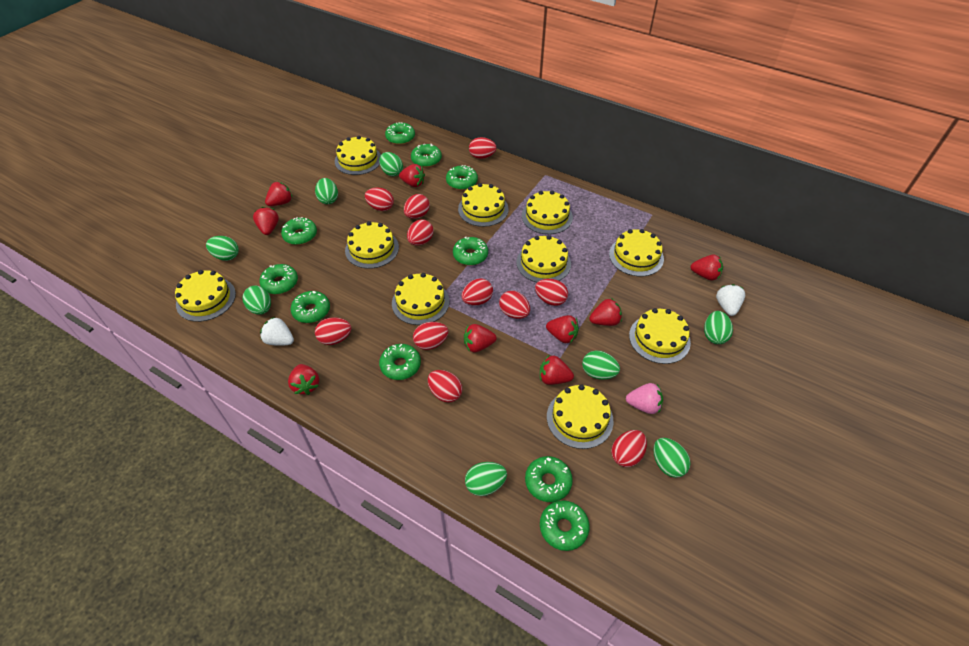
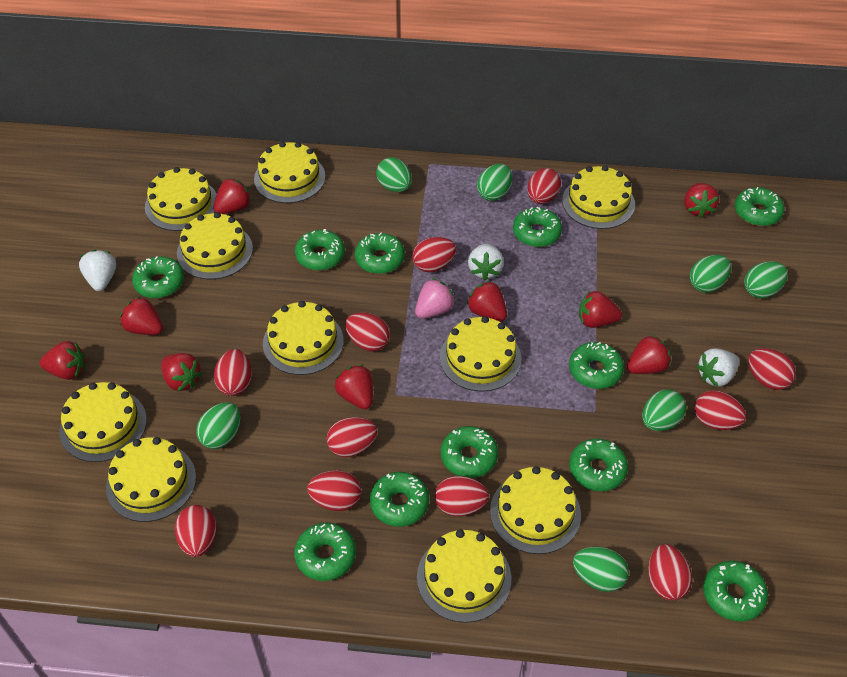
green donut: 10 -> 11
green egg: 8 -> 7
white strawberry: 2 -> 3

